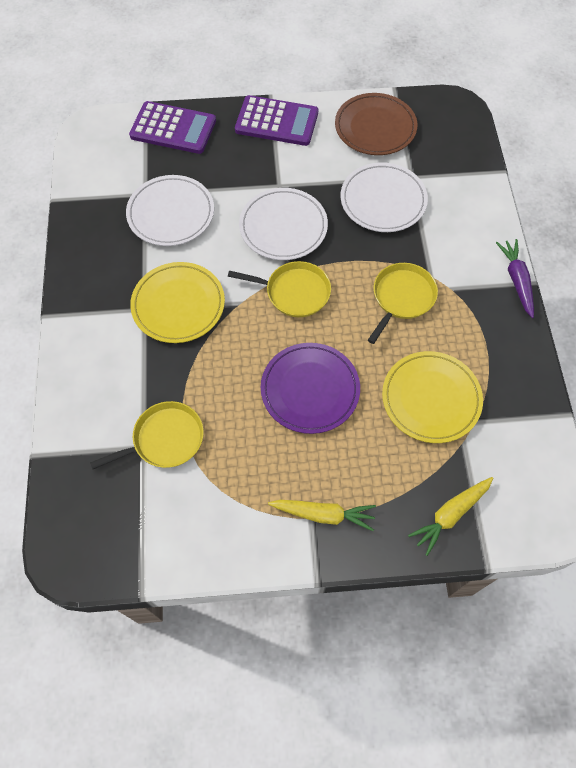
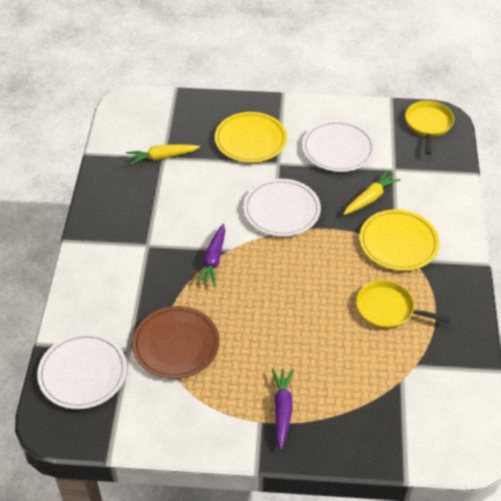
purple calculator: 2 -> 0
purple carrot: 1 -> 2
purple plate: 1 -> 0
yellow pan: 3 -> 2

